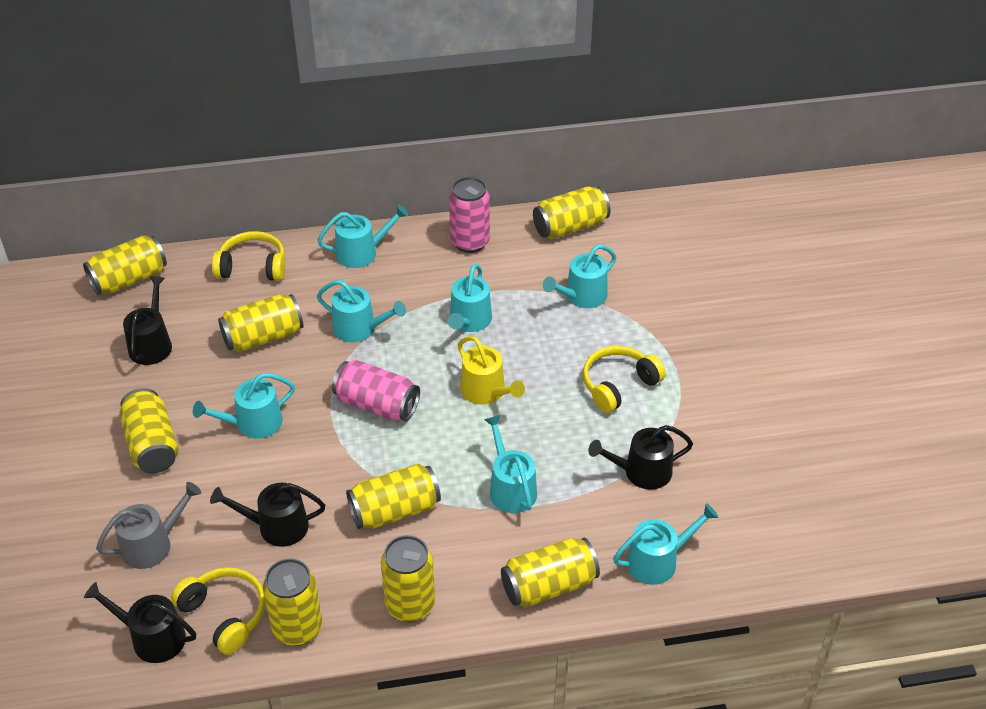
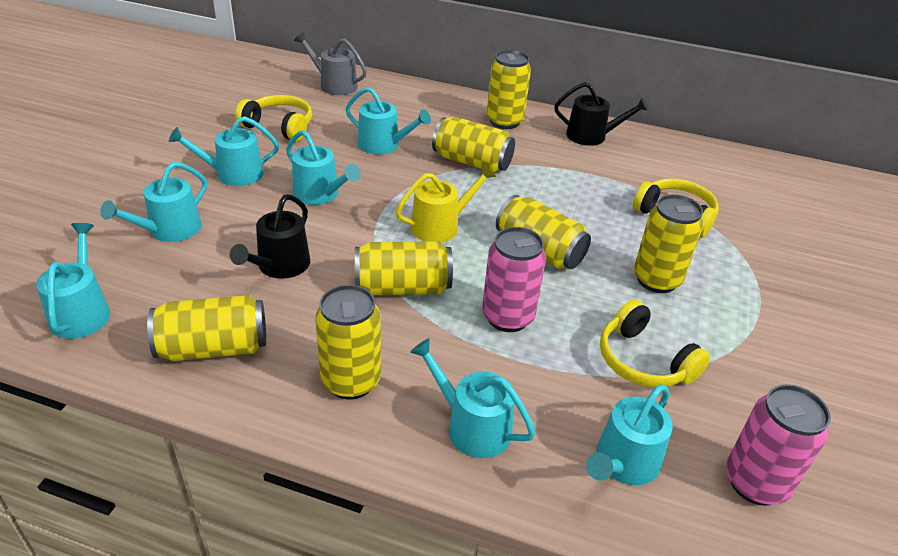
black watering can: 4 -> 2
yellow can: 8 -> 7

